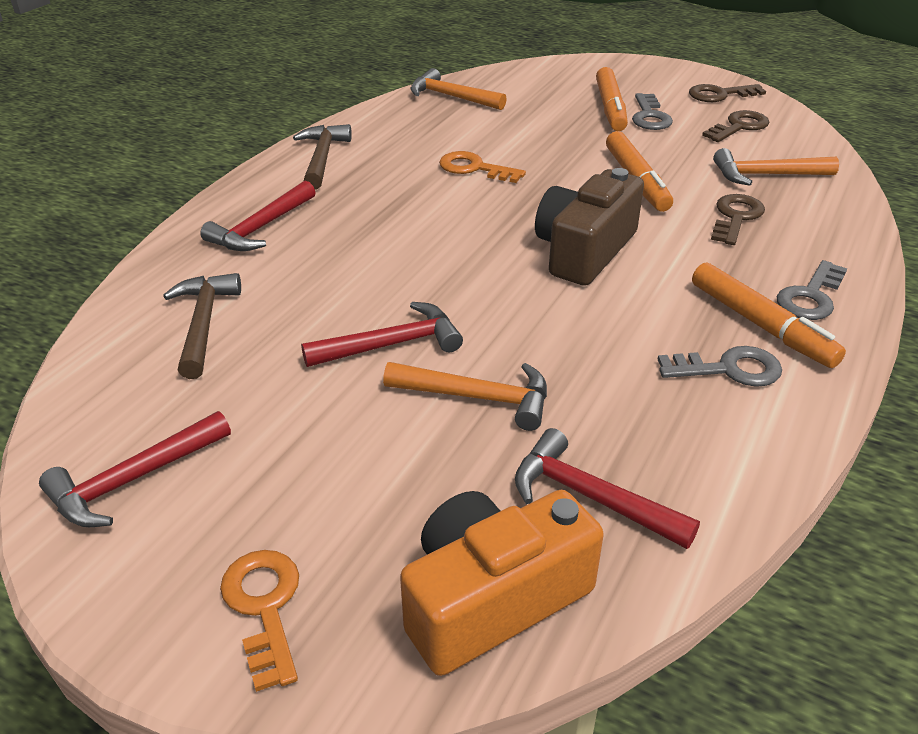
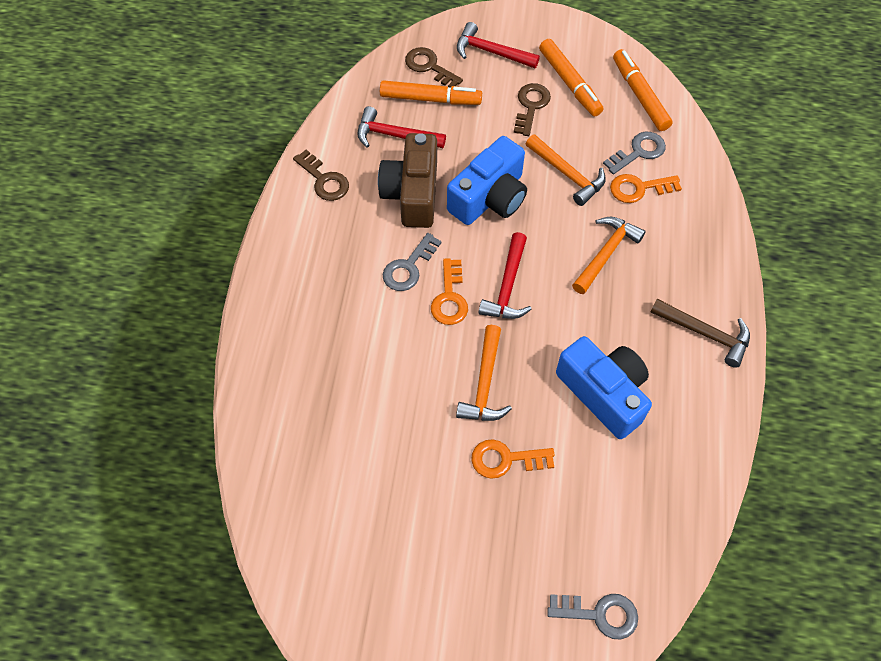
blue camera: 0 -> 2
brown hammer: 2 -> 1
orange camera: 1 -> 0
orange key: 2 -> 3
red hammer: 4 -> 3

